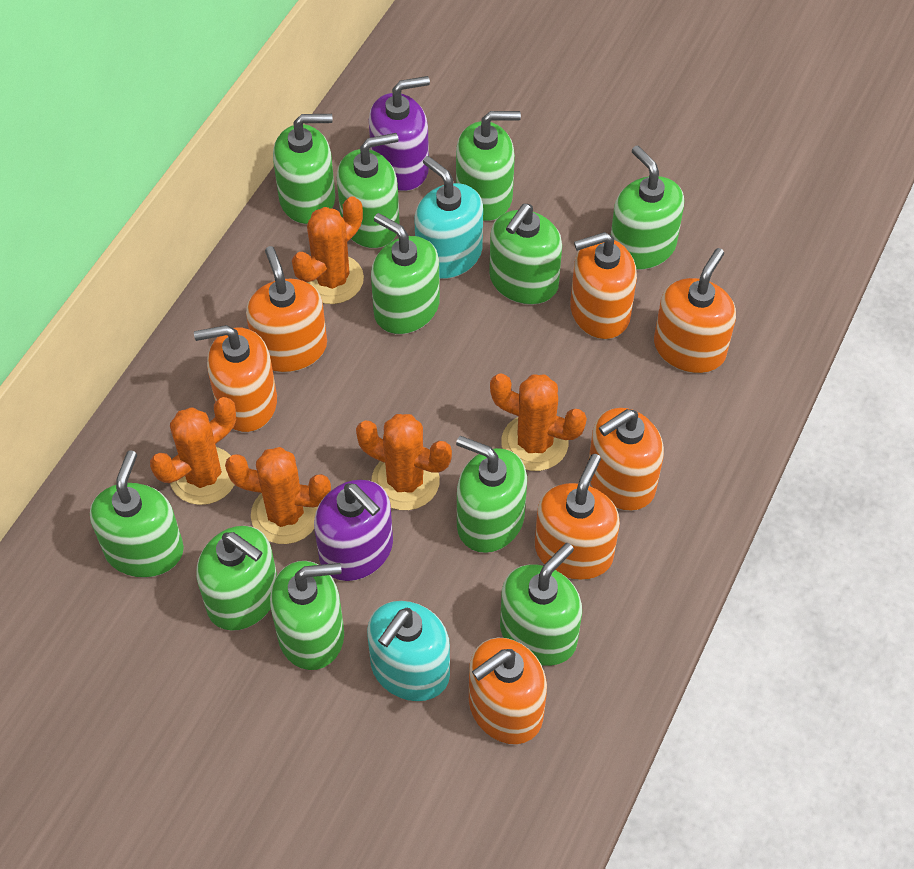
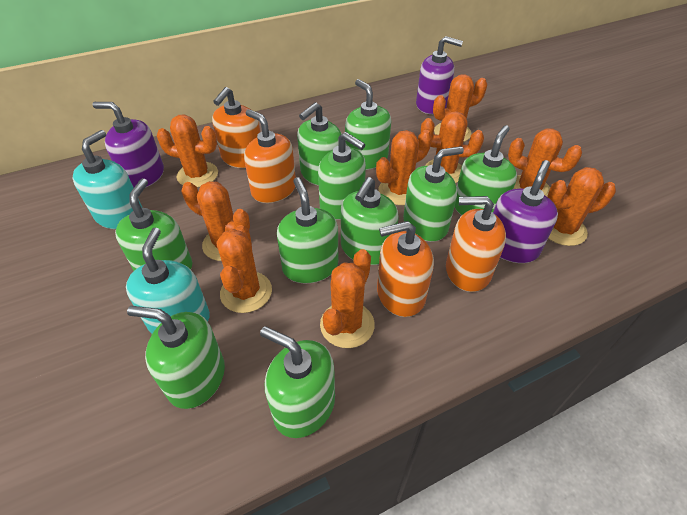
green soap dispenser: 11 -> 10
orange cactus: 5 -> 9
orange soap dispenser: 7 -> 4
purple soap dispenser: 2 -> 3

